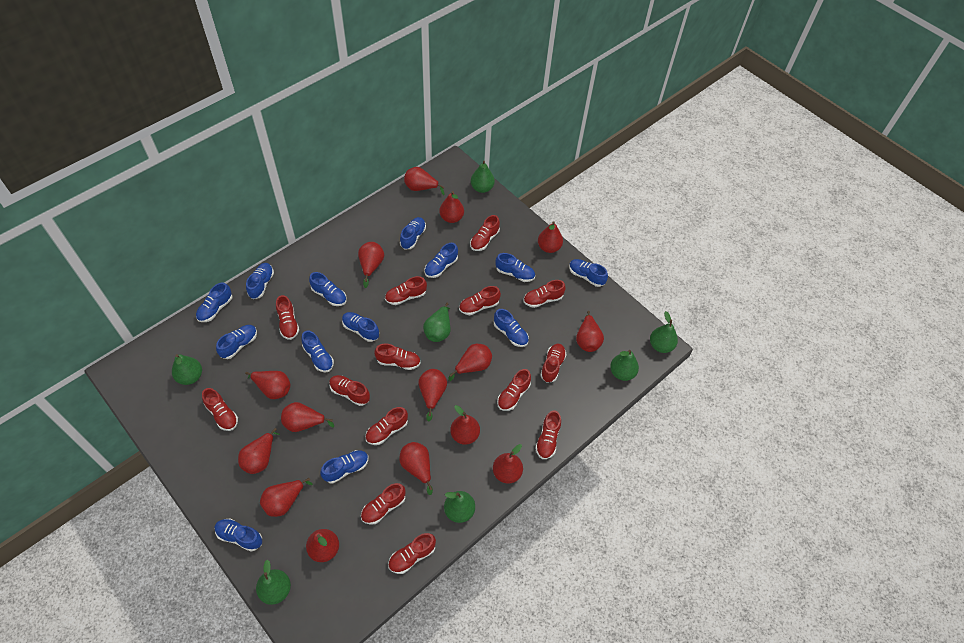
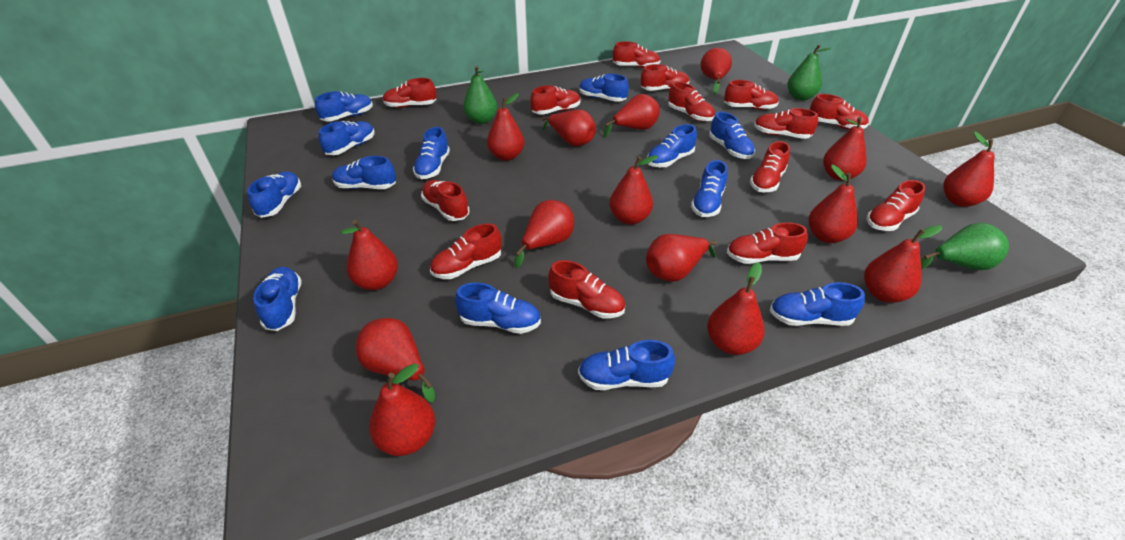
green pear: 7 -> 3

